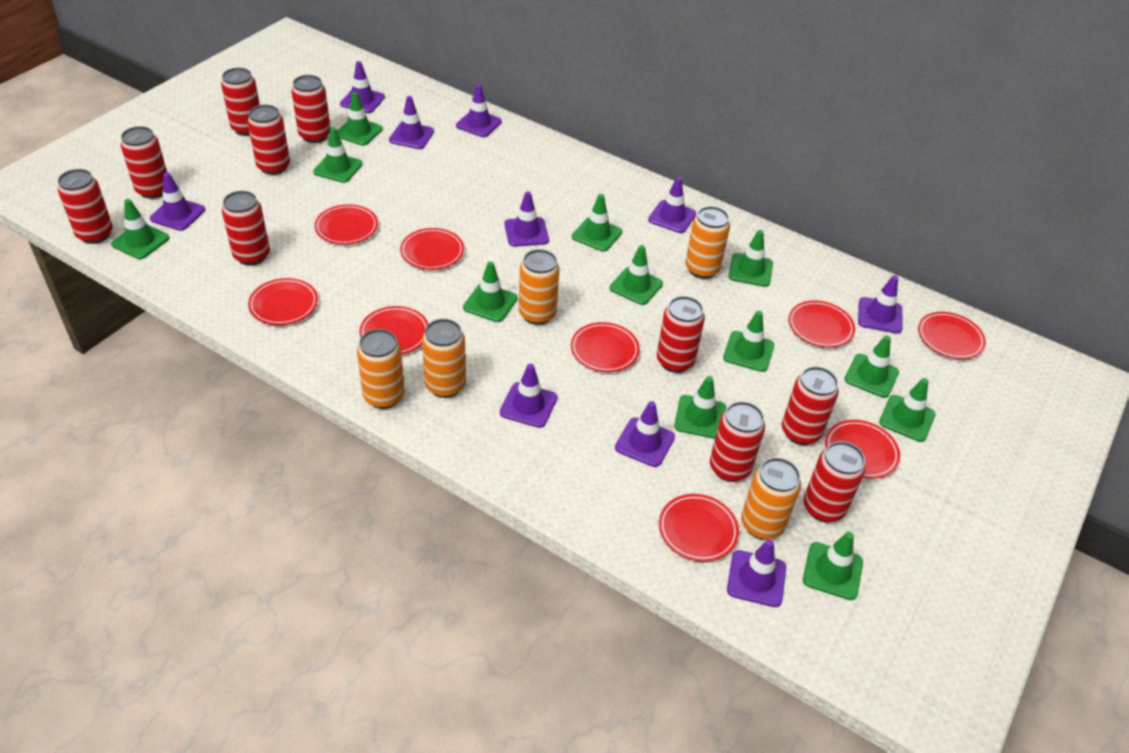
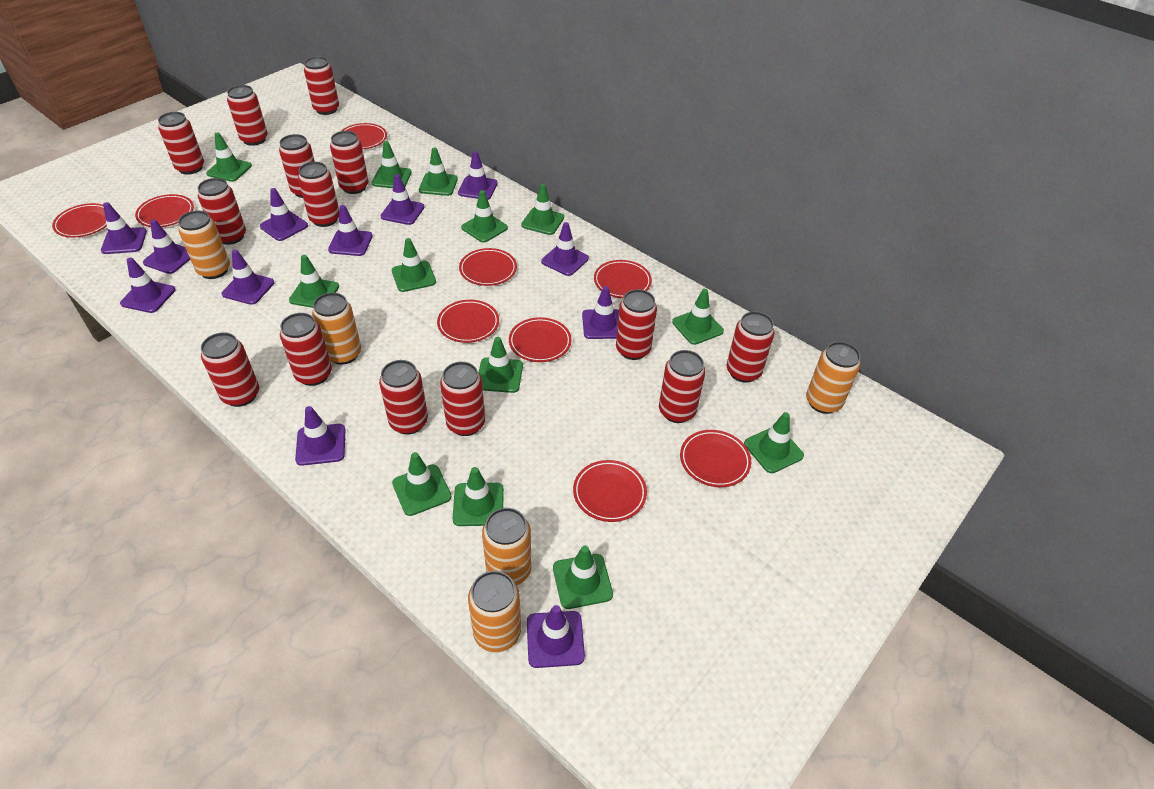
green traffic cone: 12 -> 13
purple traffic cone: 10 -> 12
red can: 10 -> 14

